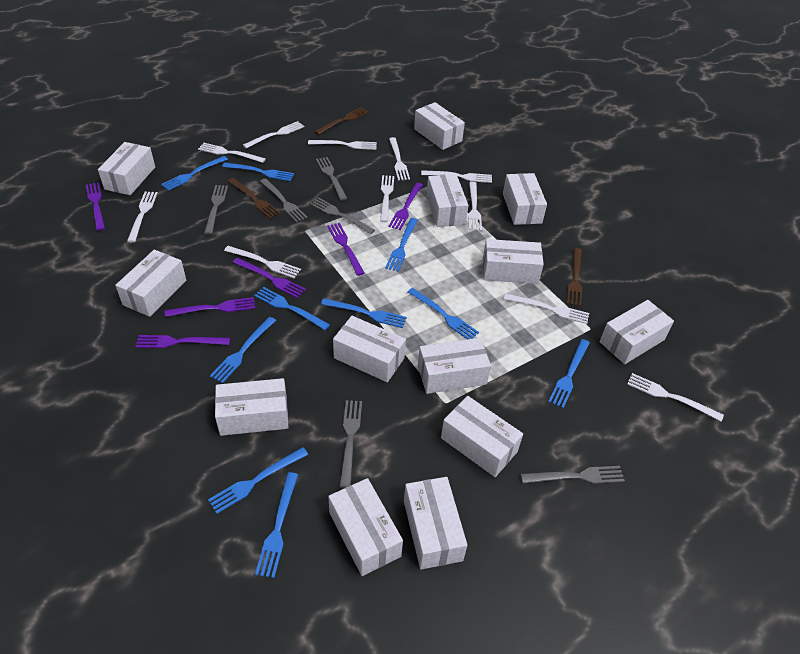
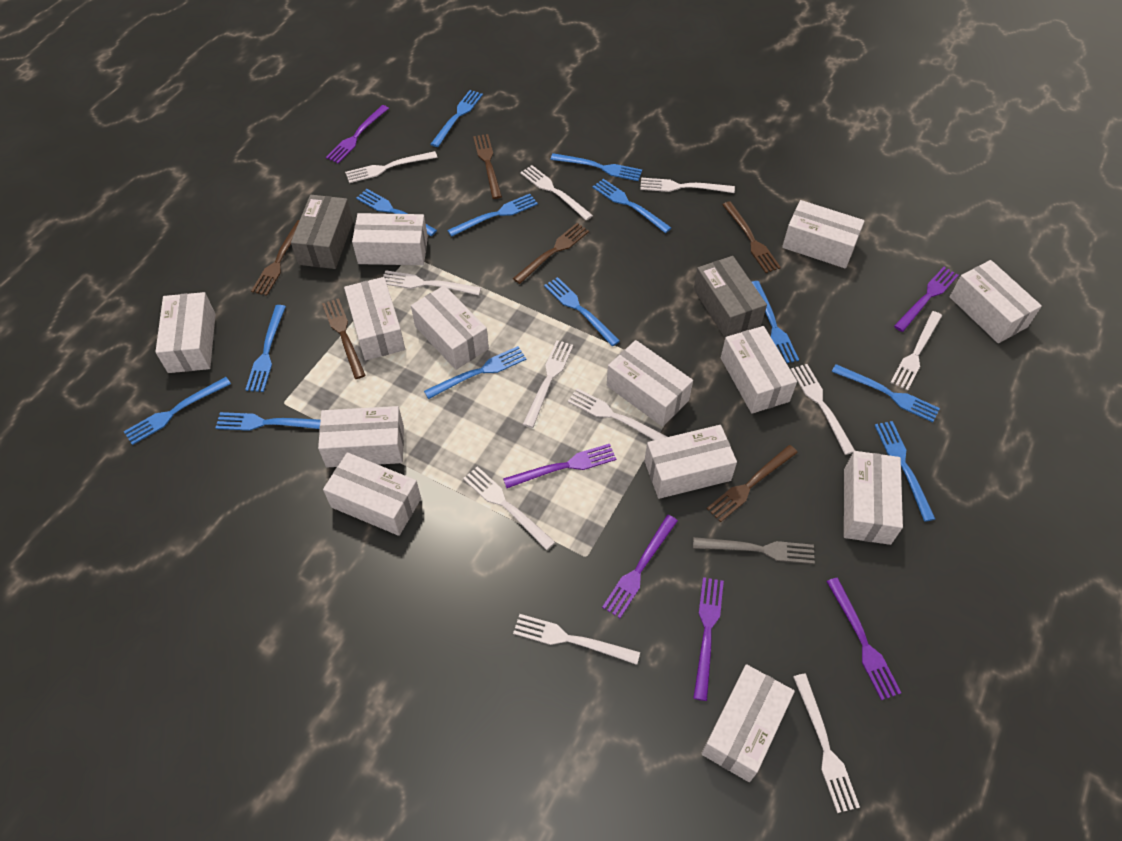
blue fork: 10 -> 13
brown fork: 3 -> 6
grey box: 0 -> 2
grey fork: 6 -> 1

